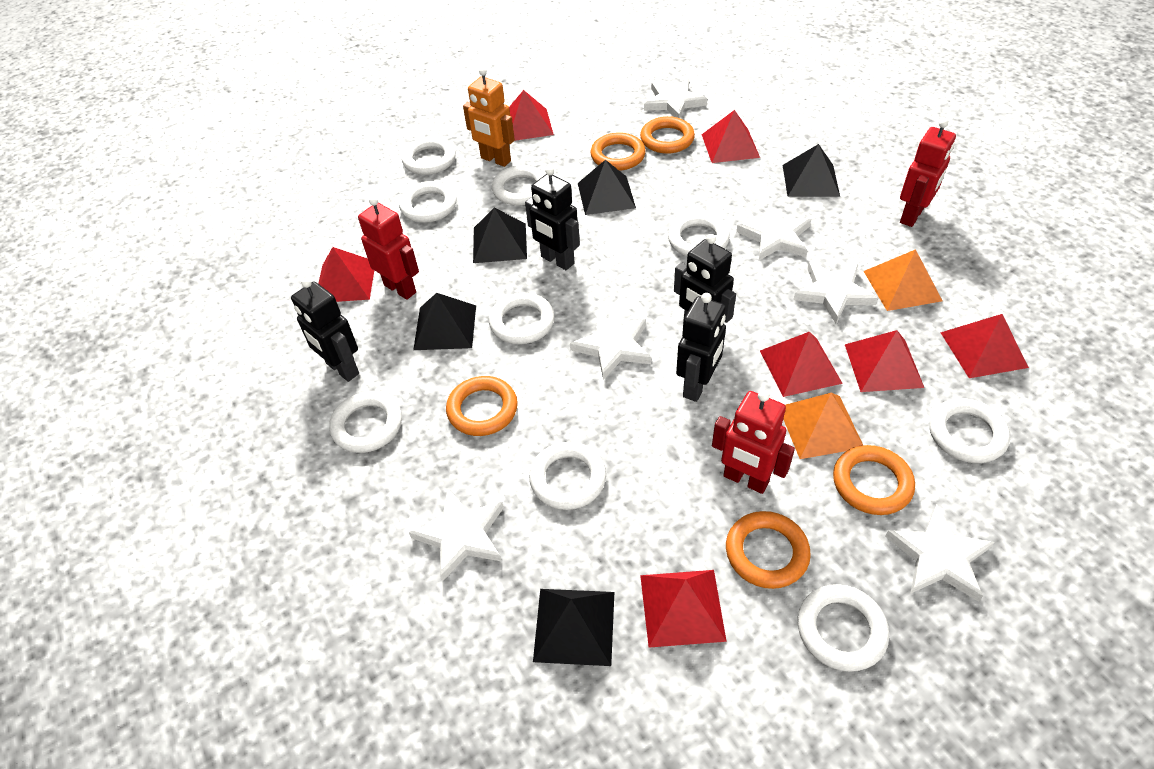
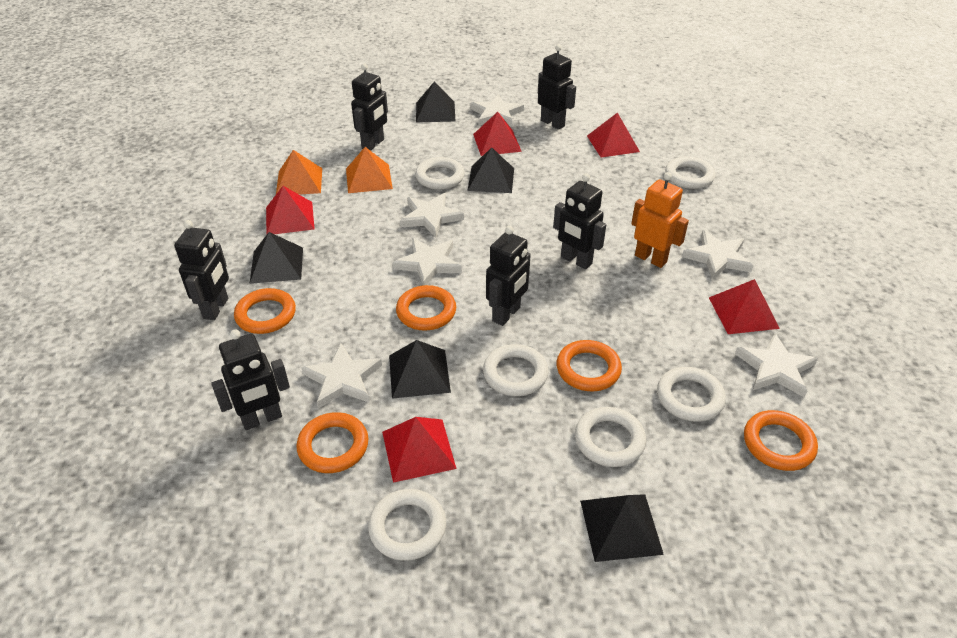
black robot: 4 -> 6
red pyramid: 7 -> 5
red robot: 3 -> 0
white ring: 9 -> 6

